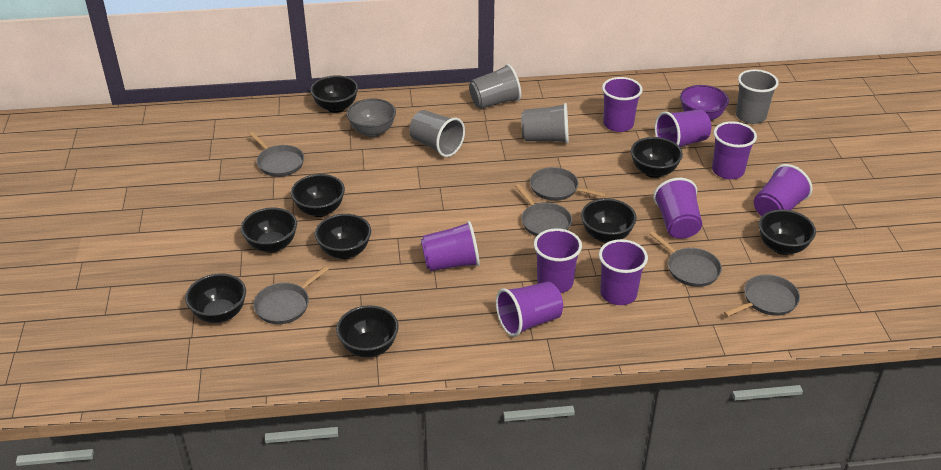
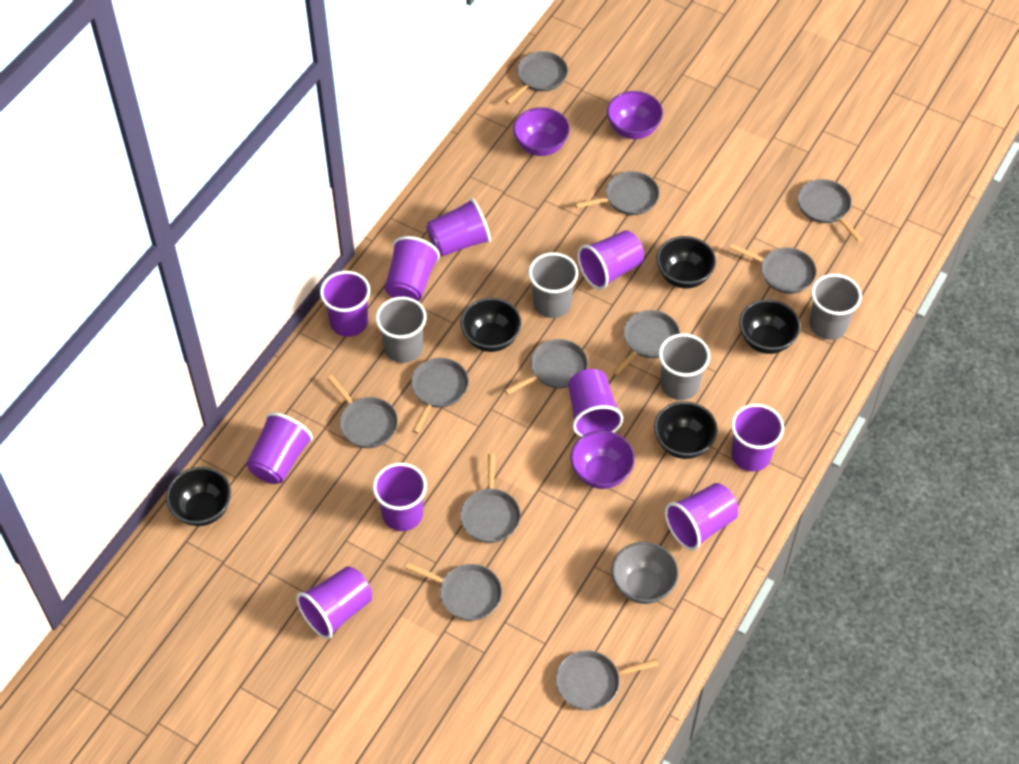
black bowl: 9 -> 5
grey pan: 6 -> 11
purple bowl: 1 -> 3
purple cup: 9 -> 10

